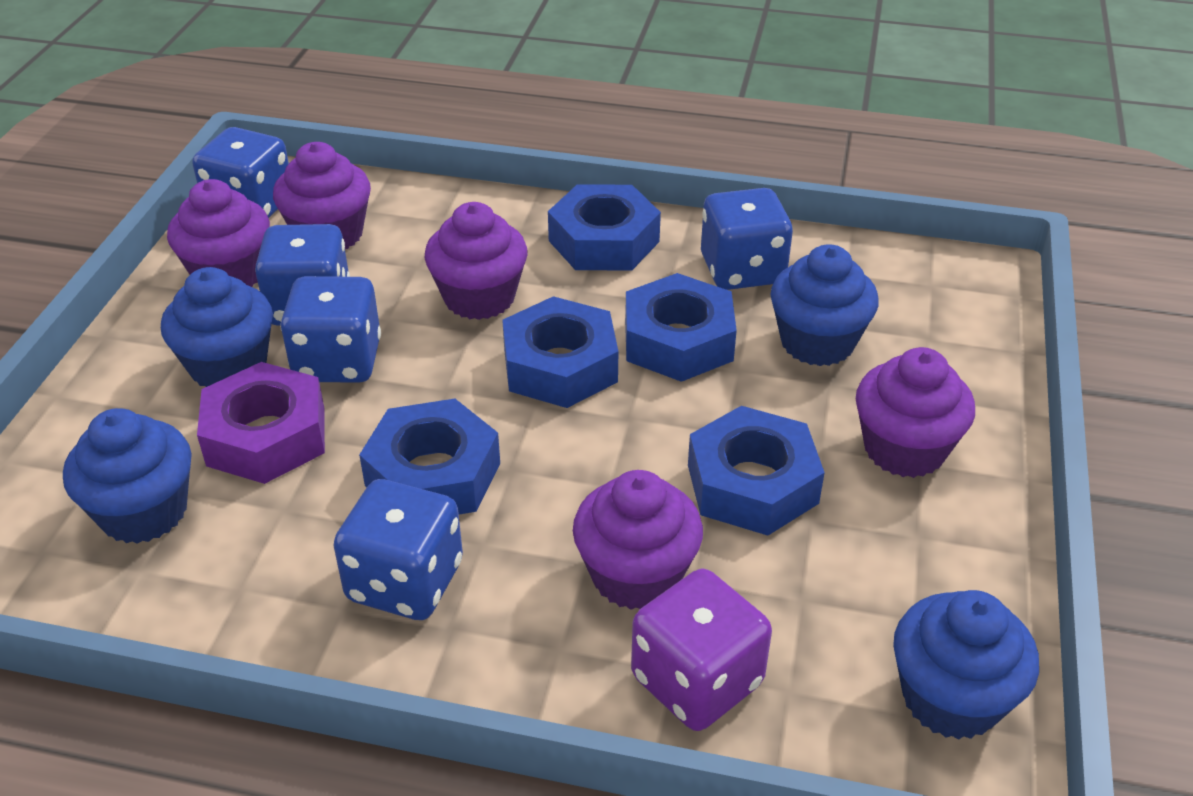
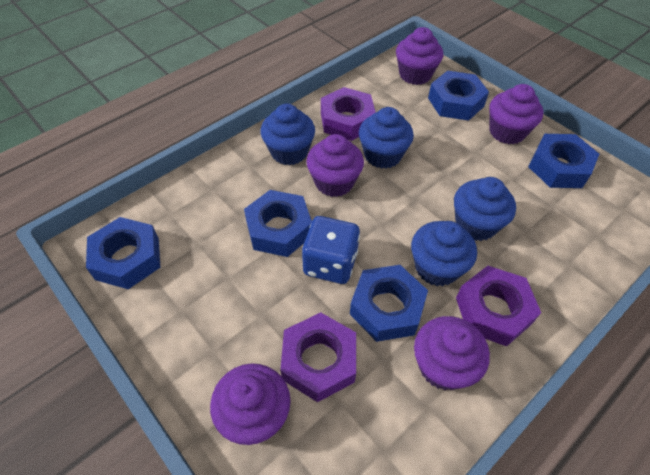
blue dice: 5 -> 1
purple dice: 1 -> 0
purple nut: 1 -> 3

